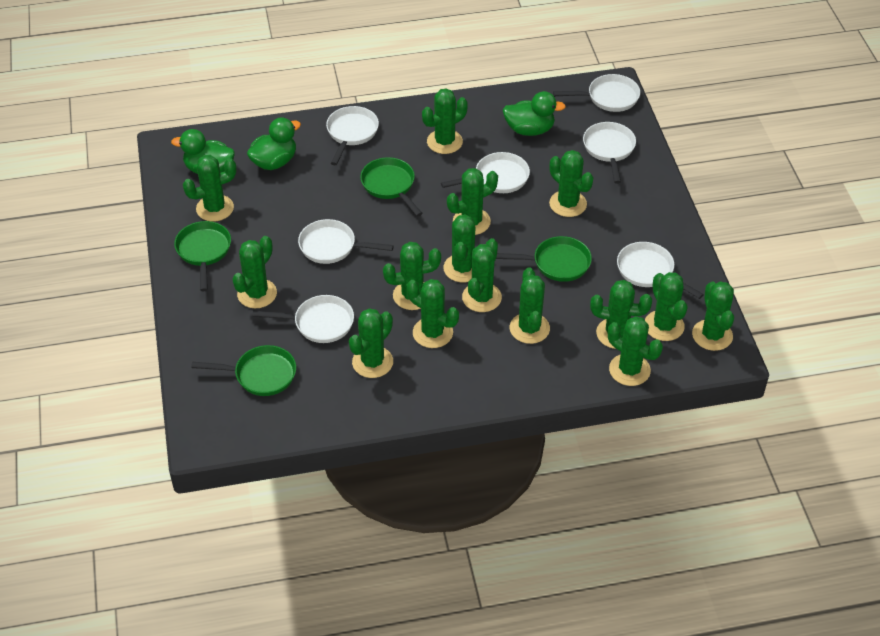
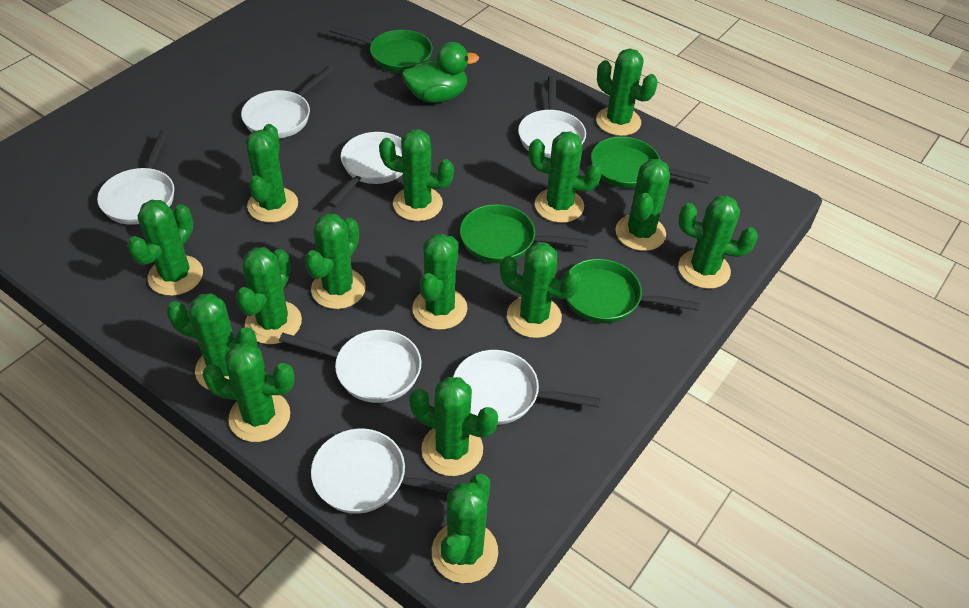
green duck: 3 -> 1

